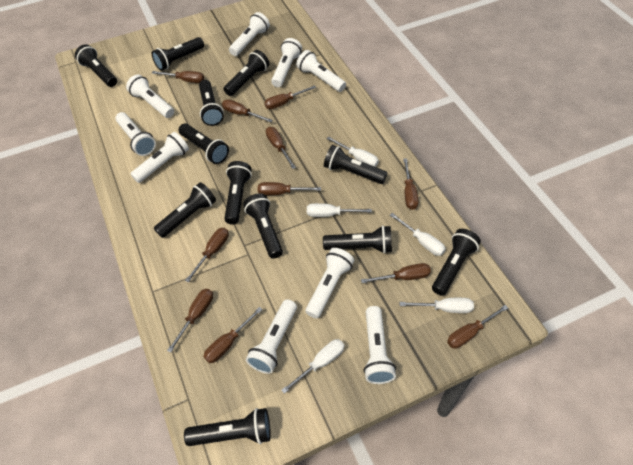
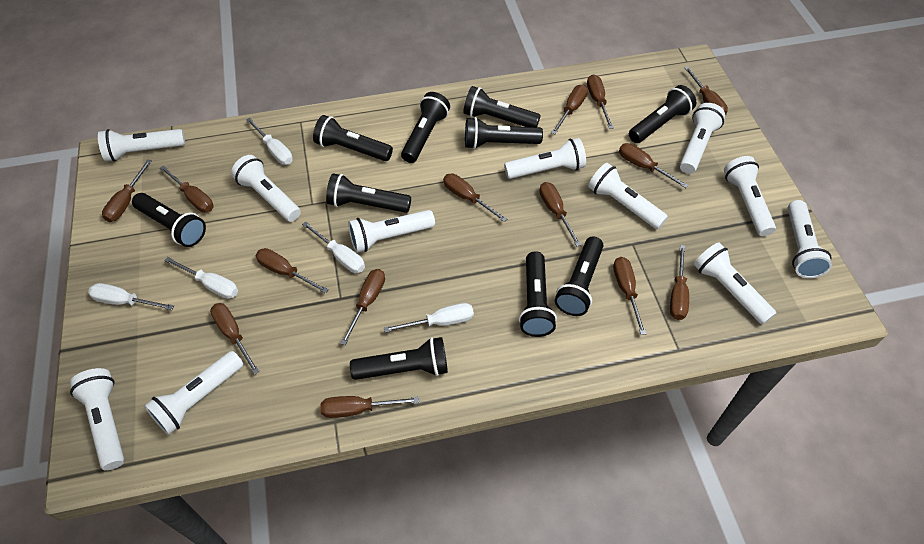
black flashlight: 12 -> 10
brown screwdriver: 11 -> 14
white flashlight: 9 -> 11

